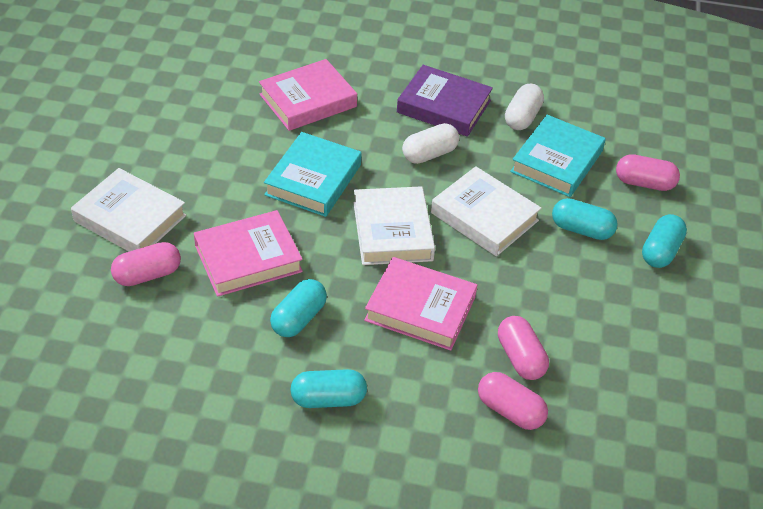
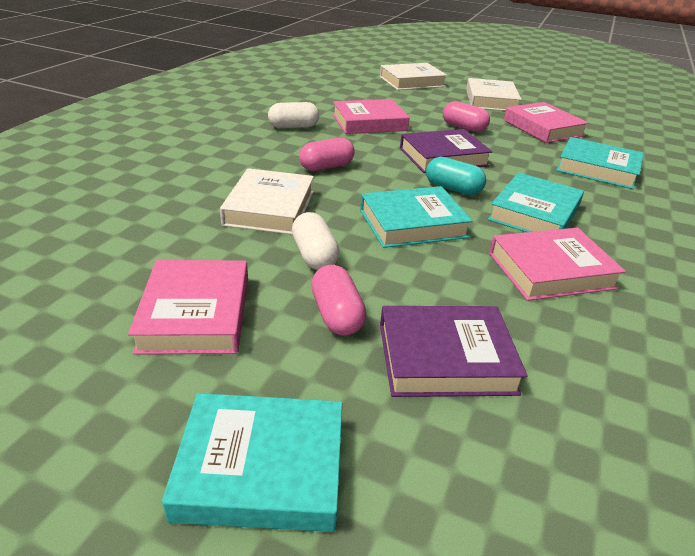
pink book: 3 -> 4
pink capsule: 4 -> 3
purple book: 1 -> 2
turquoise book: 2 -> 4
turquoise capsule: 4 -> 1

